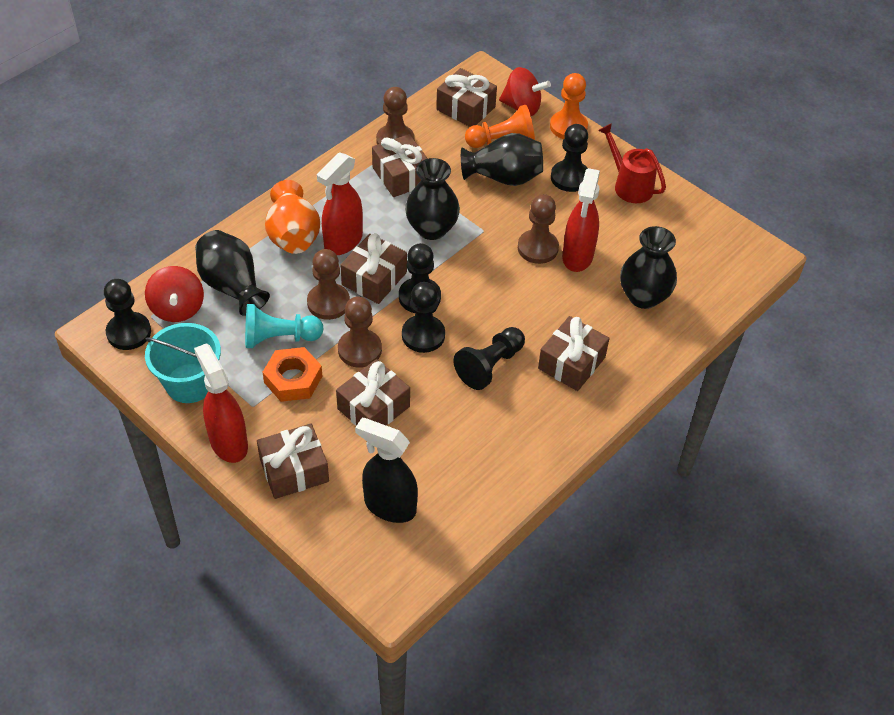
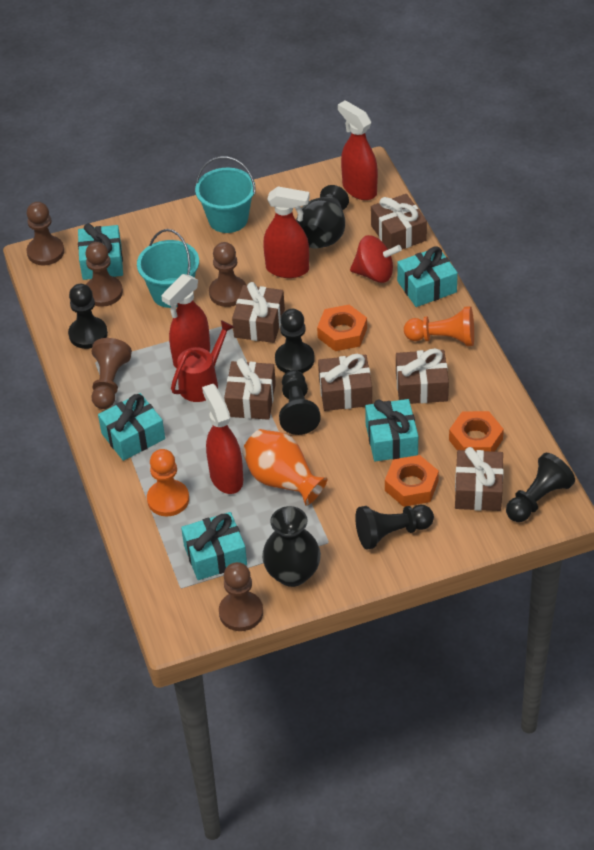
black spray bottle: 1 -> 0
black vase: 4 -> 2
brown pawn: 4 -> 5
orange nut: 1 -> 3
red spinning top: 2 -> 1
red spray bottle: 3 -> 4
turquoise bucket: 1 -> 2
turquoise gift: 0 -> 5
turquoise pawn: 1 -> 0

